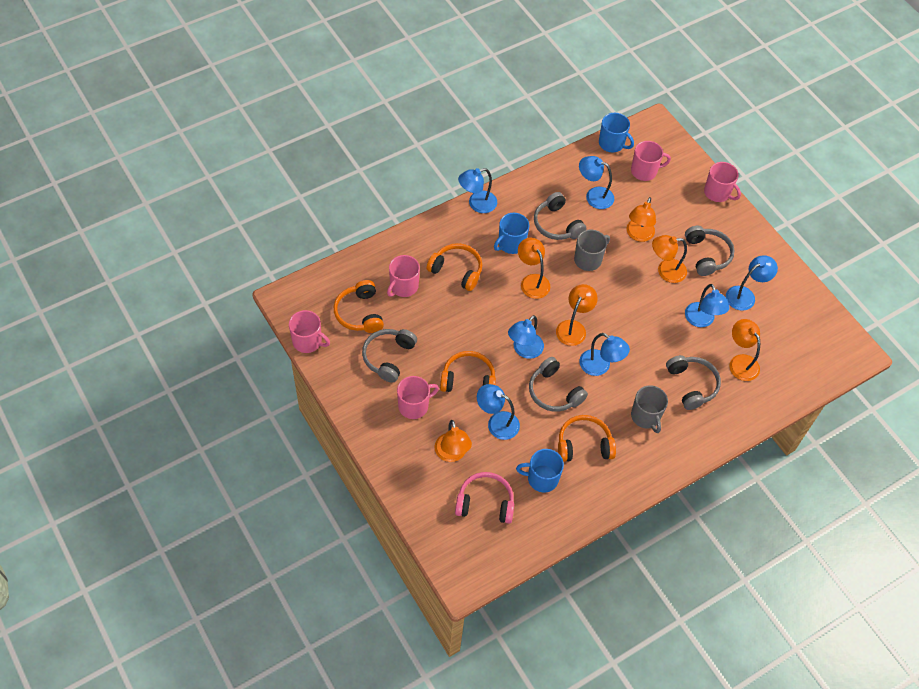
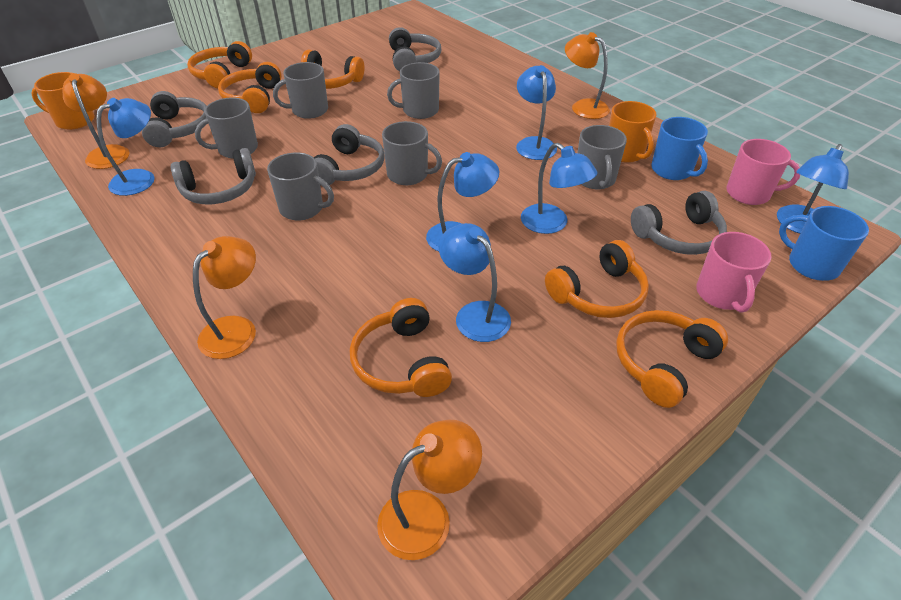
blue lamp: 7 -> 6
blue mug: 3 -> 2
grey mug: 2 -> 6
orange headphones: 4 -> 6
orange lamp: 6 -> 4
orange mug: 0 -> 2
pink headphones: 1 -> 0
pink mug: 5 -> 2

